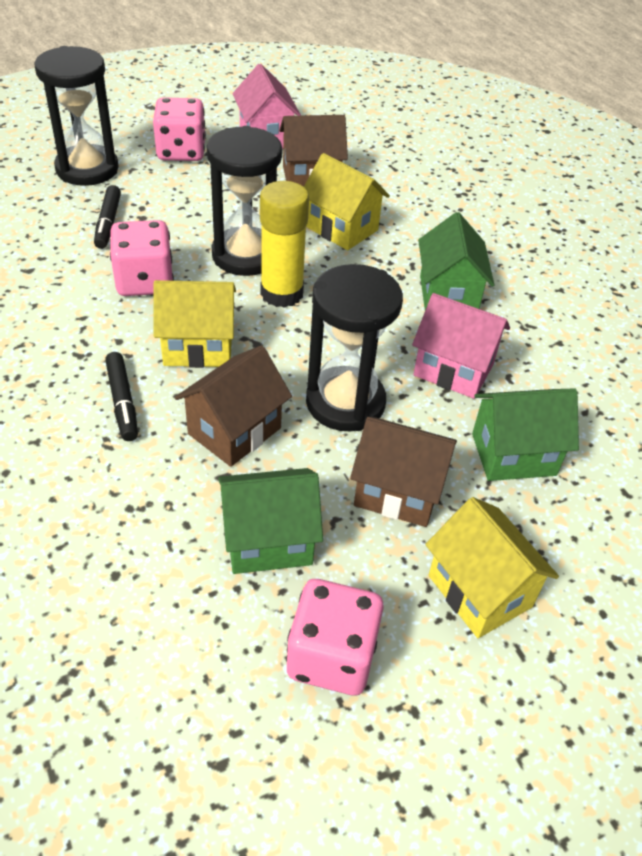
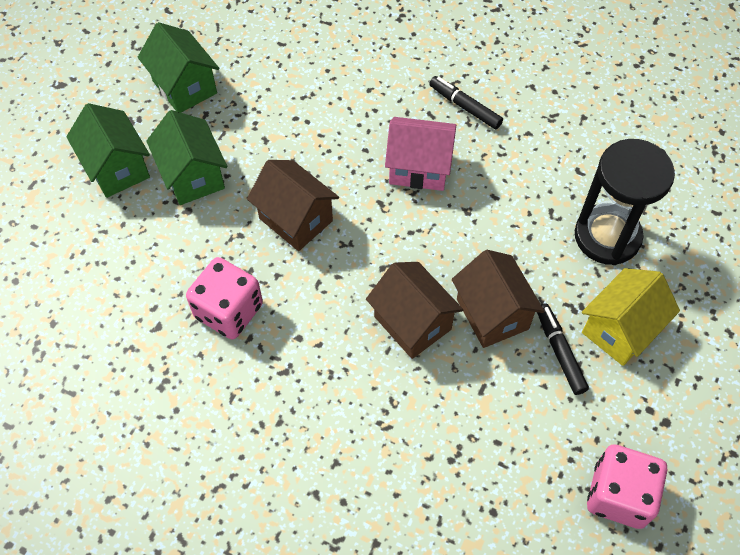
black hourglass: 3 -> 1
pink dice: 3 -> 2
pink house: 2 -> 1
yellow glue stick: 1 -> 0
yellow house: 3 -> 1

